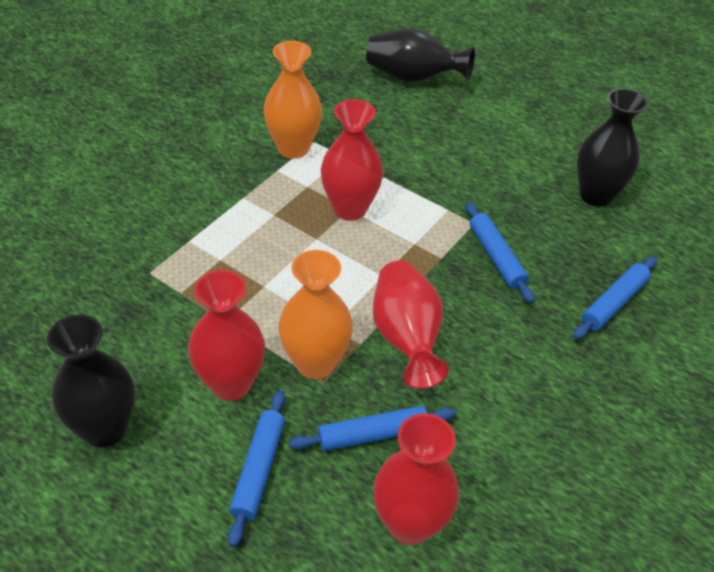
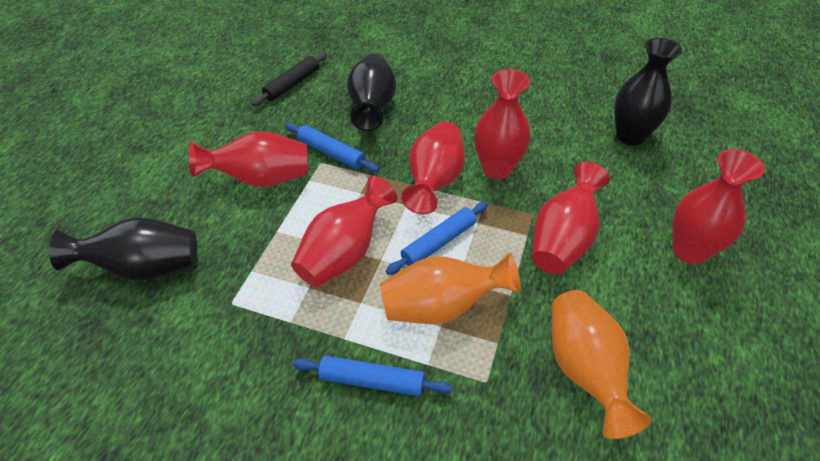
black rolling pin: 0 -> 1
blue rolling pin: 4 -> 3
red vase: 4 -> 6

